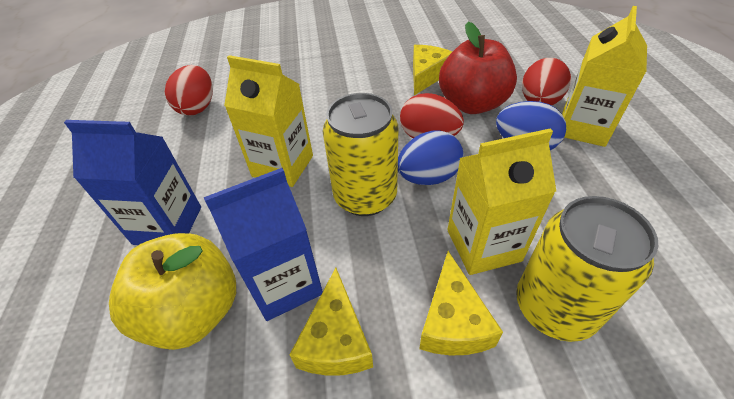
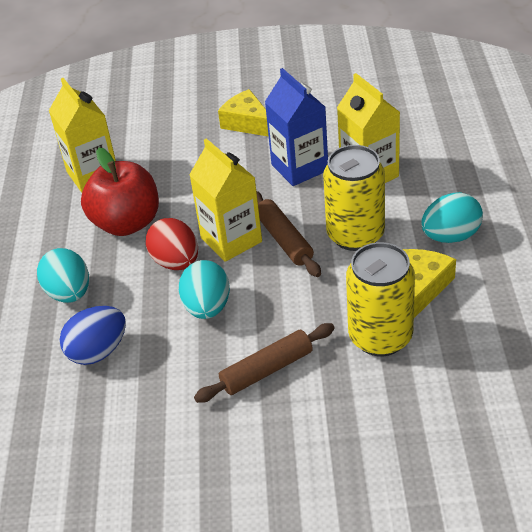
blue carton: 2 -> 1
blue egg: 2 -> 1
brown rolling pin: 0 -> 2
red egg: 3 -> 1
turquoise egg: 0 -> 3
yellow apple: 1 -> 0
yellow cheese: 3 -> 2

